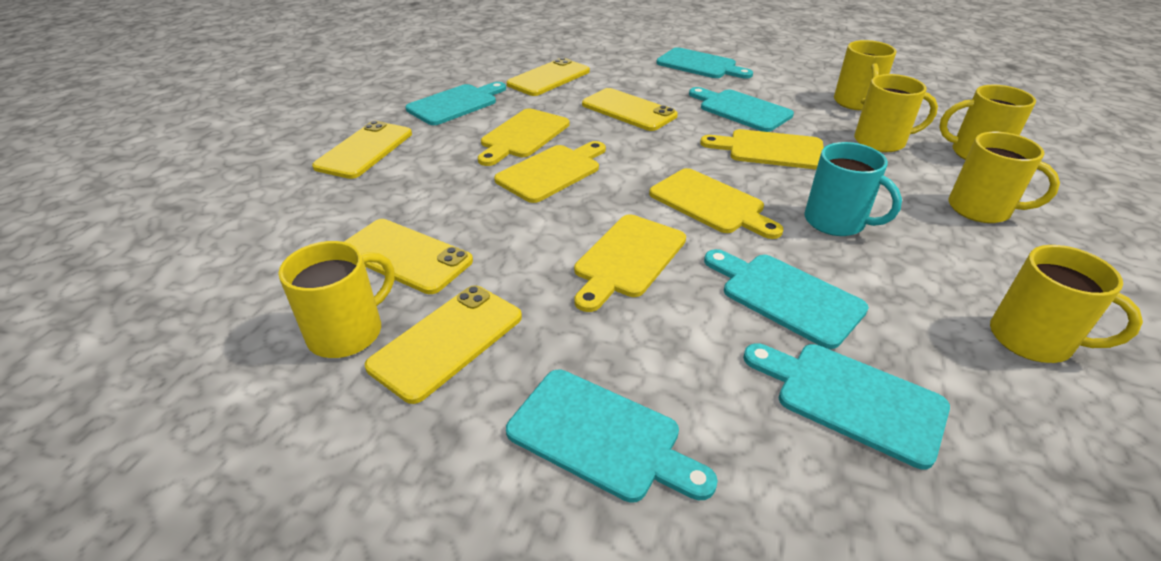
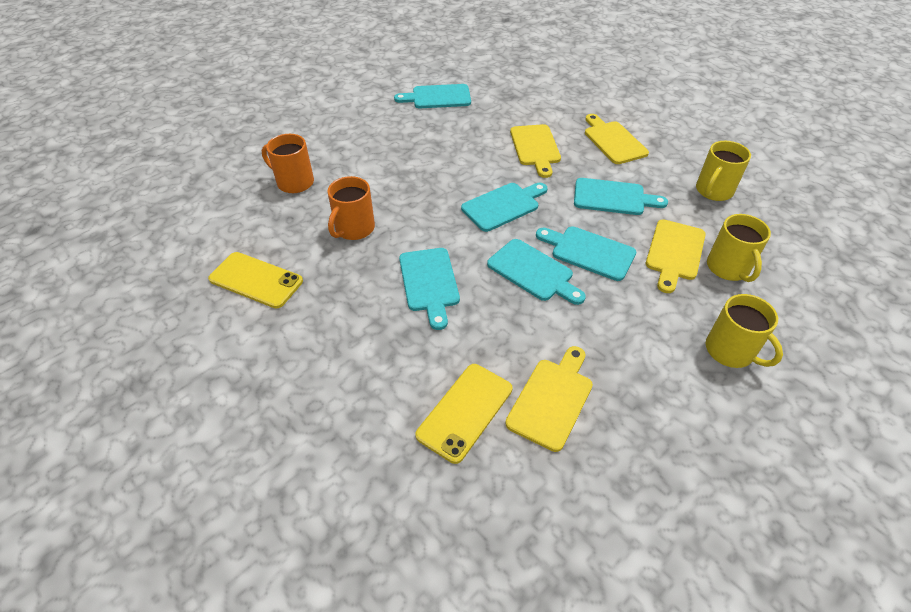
orange mug: 0 -> 2
turquoise mug: 1 -> 0
yellow cutting board: 5 -> 4
yellow mug: 6 -> 3
yellow phone: 5 -> 2

